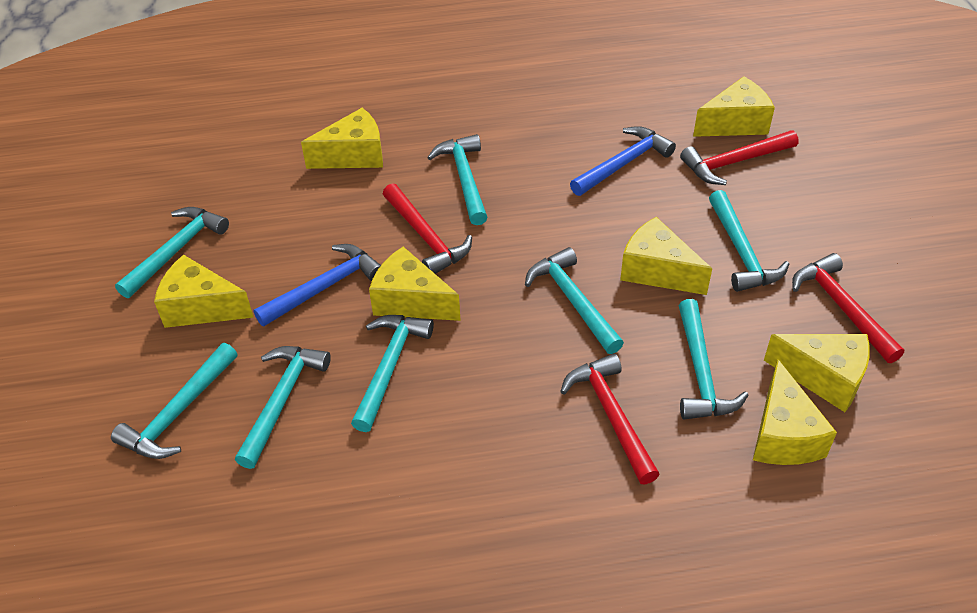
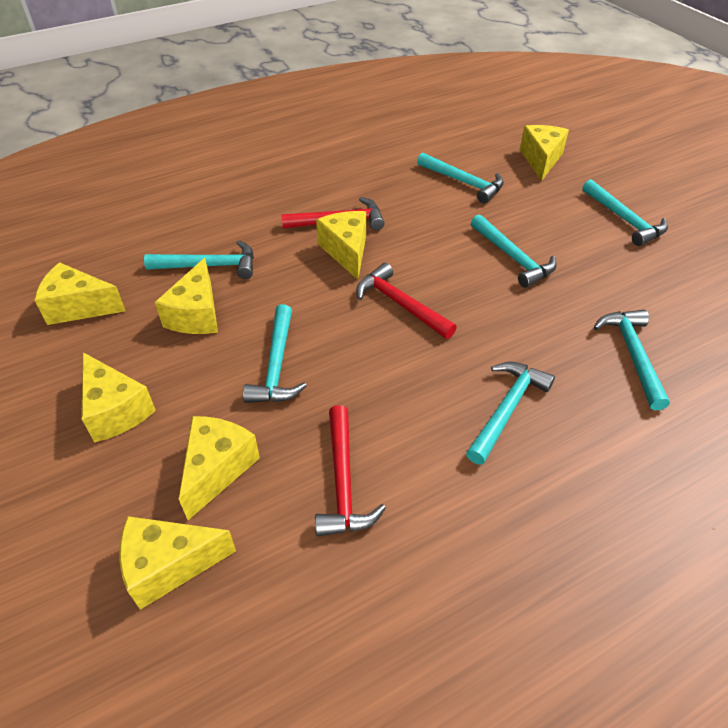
blue hammer: 2 -> 0
red hammer: 4 -> 3
turquoise hammer: 8 -> 7

